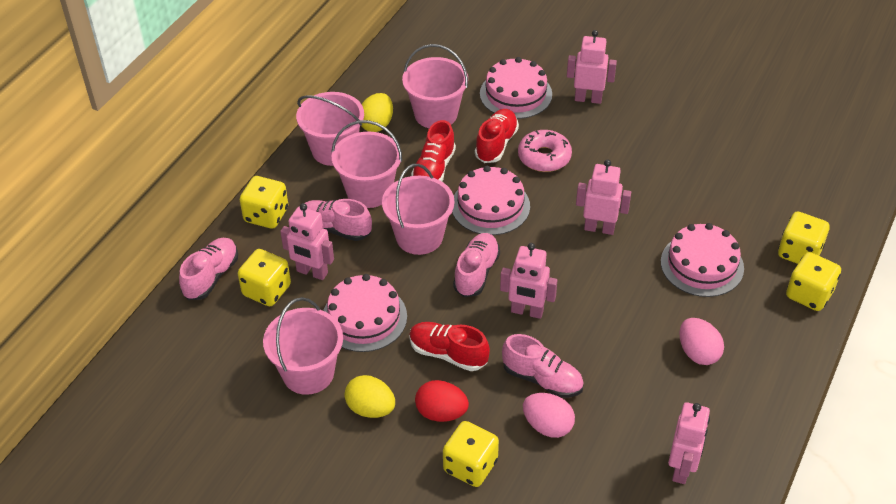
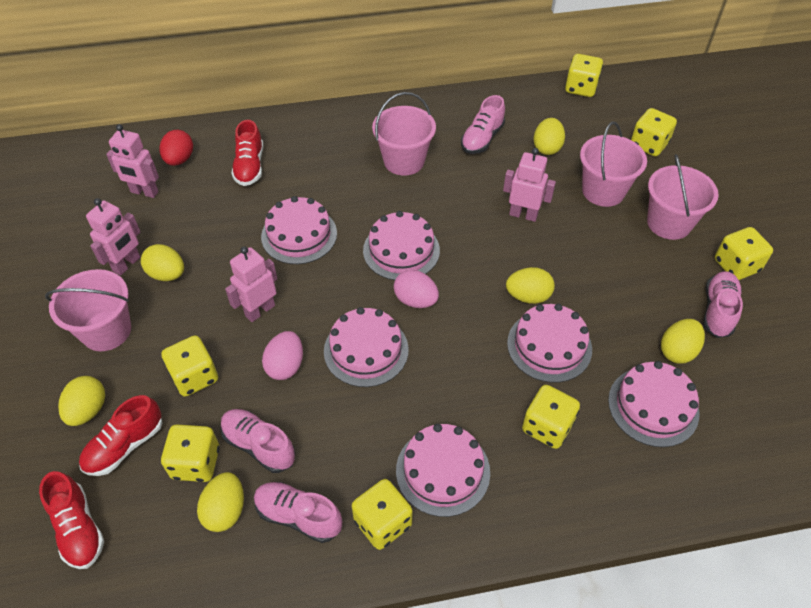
pink bucket: 5 -> 4
pink cake: 4 -> 6
pink donut: 1 -> 0
pink robot: 5 -> 4
yellow dice: 5 -> 7
yellow egg: 2 -> 6

